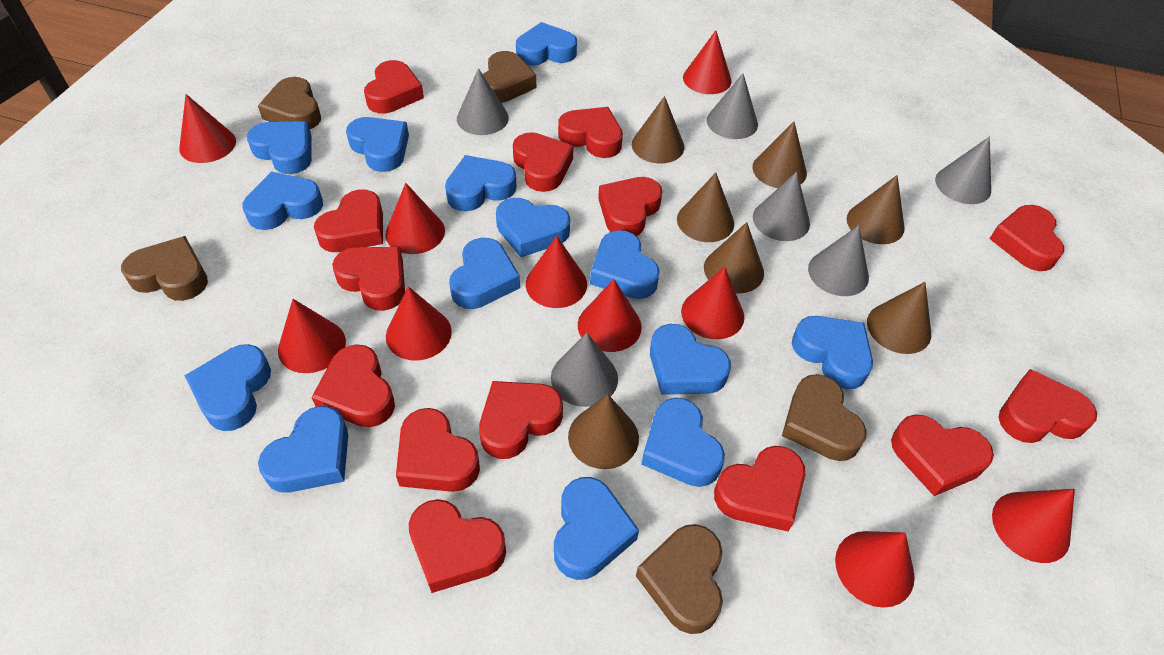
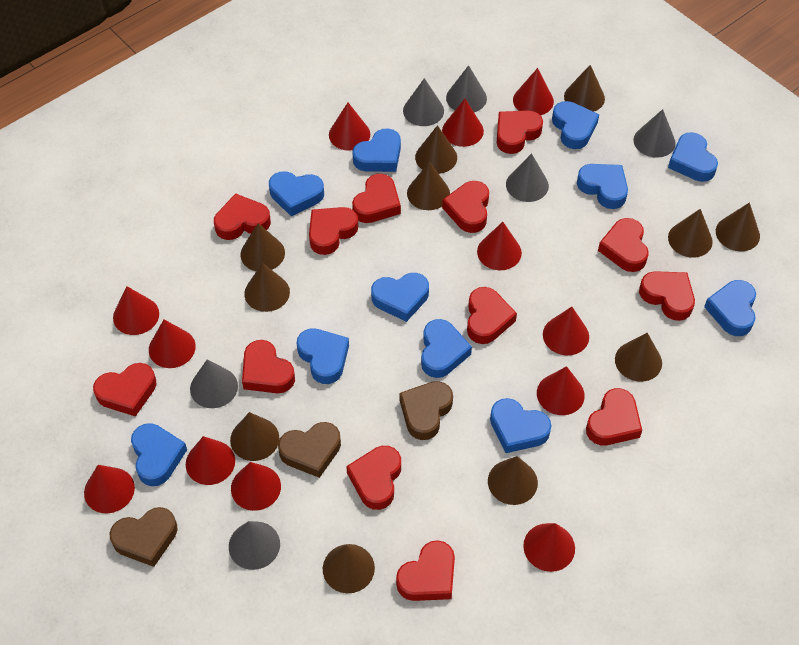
blue heart: 14 -> 11
brown cone: 7 -> 11
brown heart: 5 -> 3
red cone: 10 -> 12
red heart: 14 -> 13

